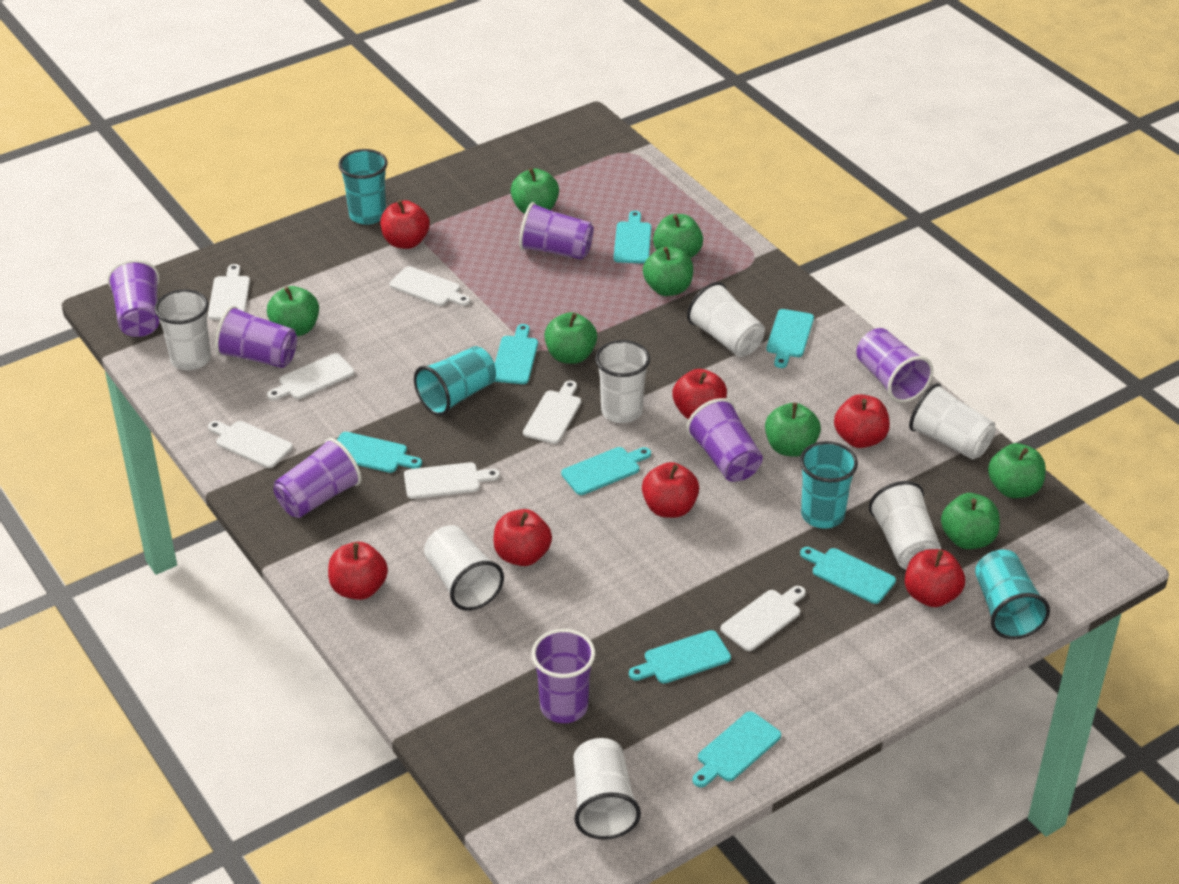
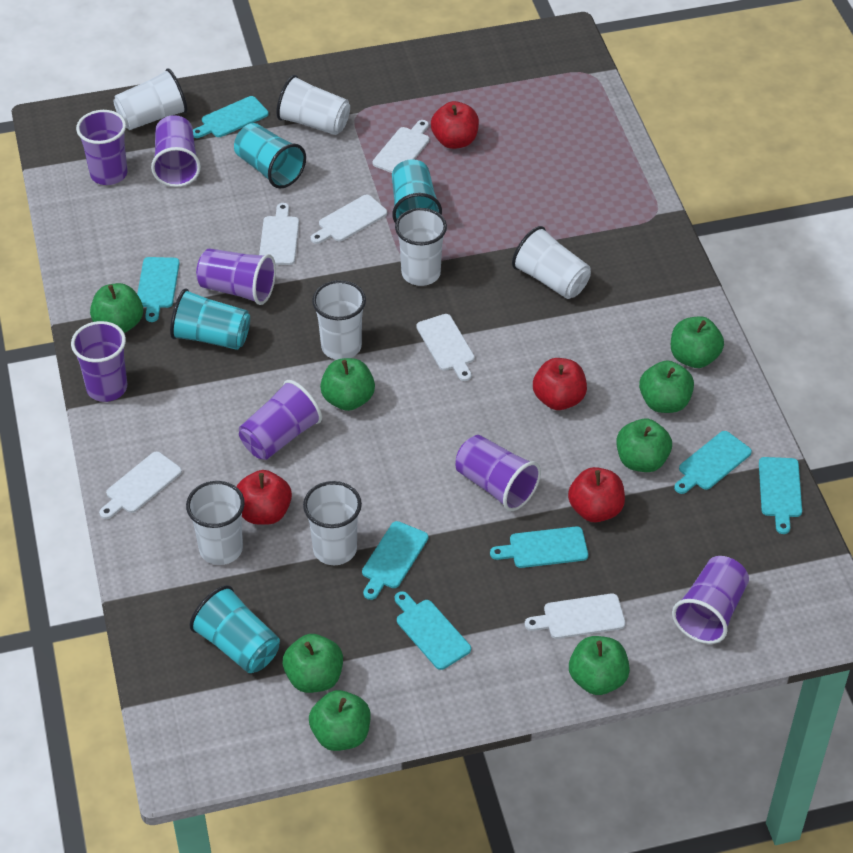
red apple: 7 -> 4
turquoise cutting board: 8 -> 7
white cutting board: 7 -> 6

